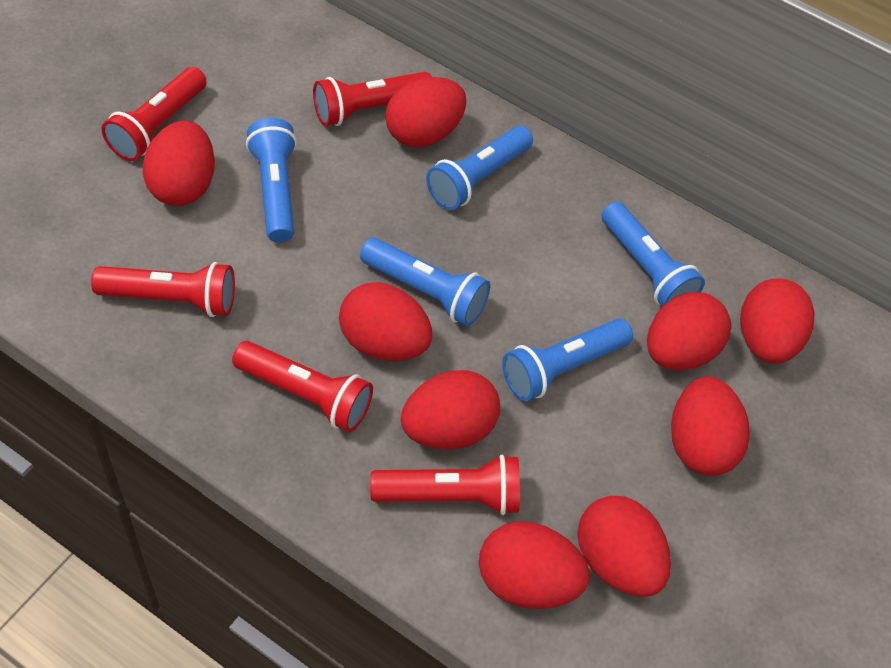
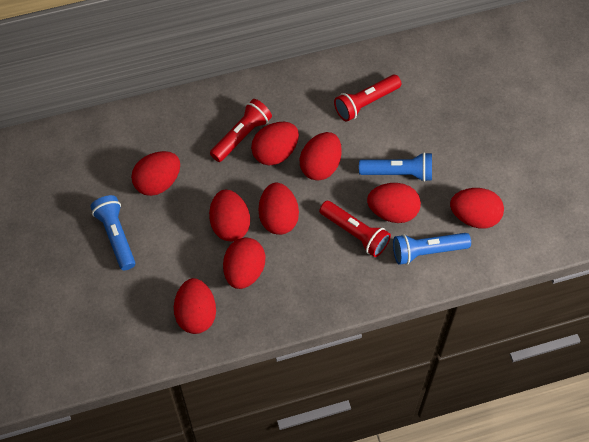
blue flashlight: 5 -> 3
red flashlight: 5 -> 3

